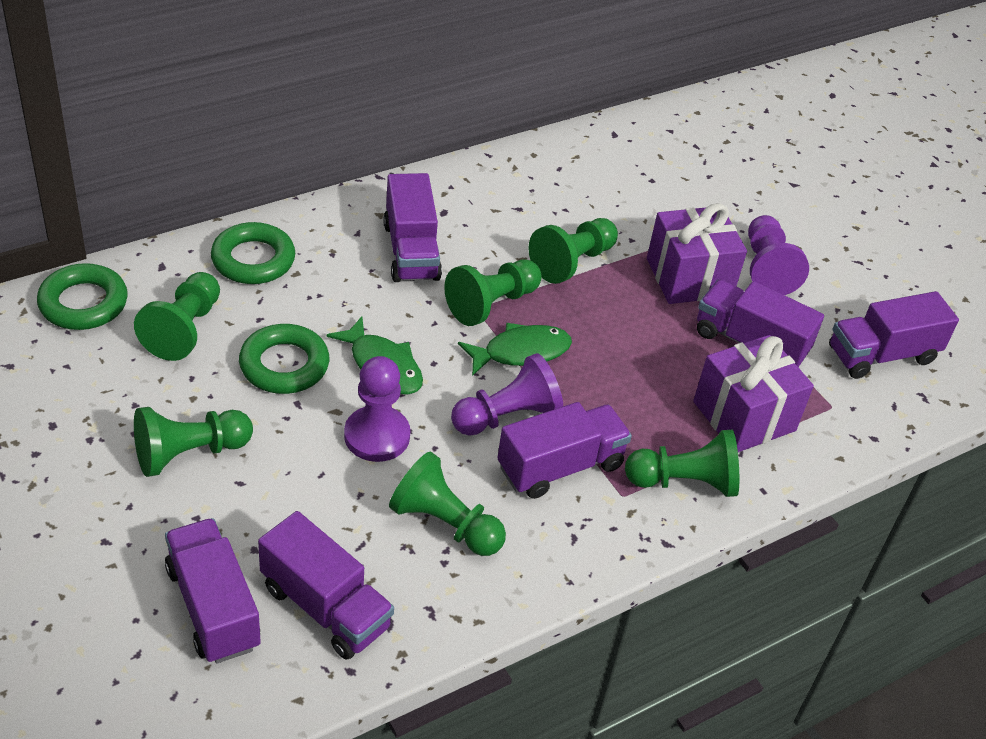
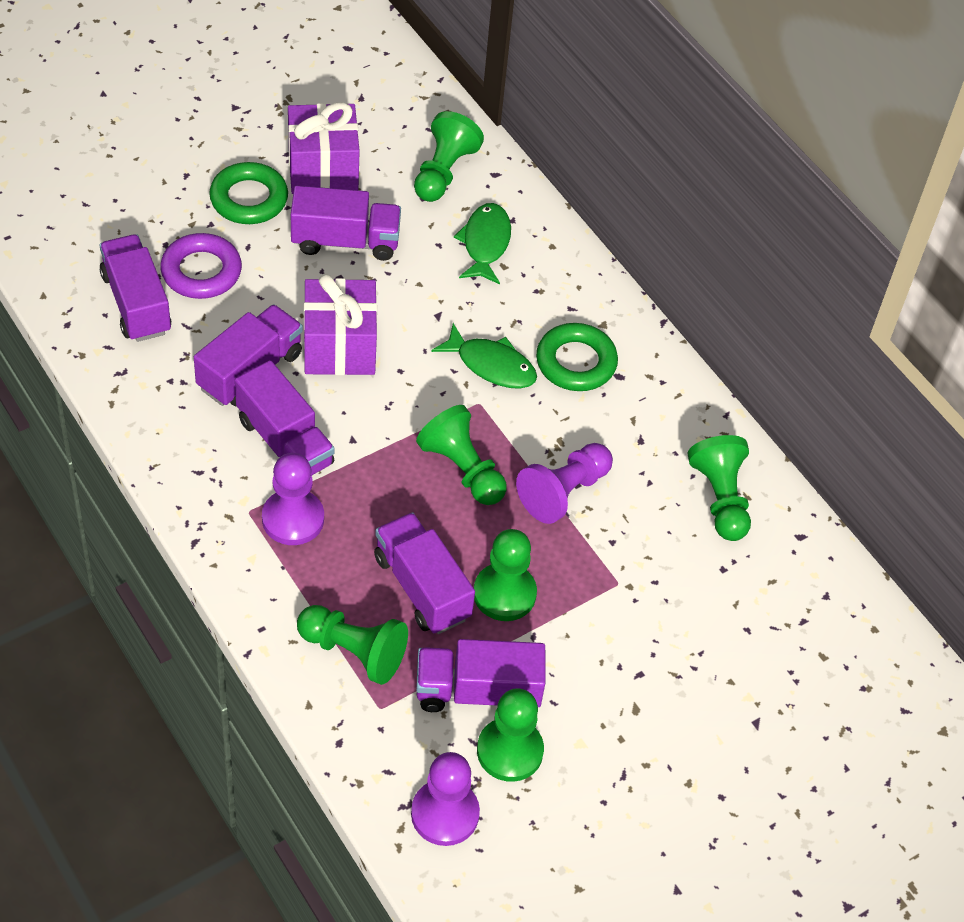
green ring: 3 -> 2
purple ring: 0 -> 1

